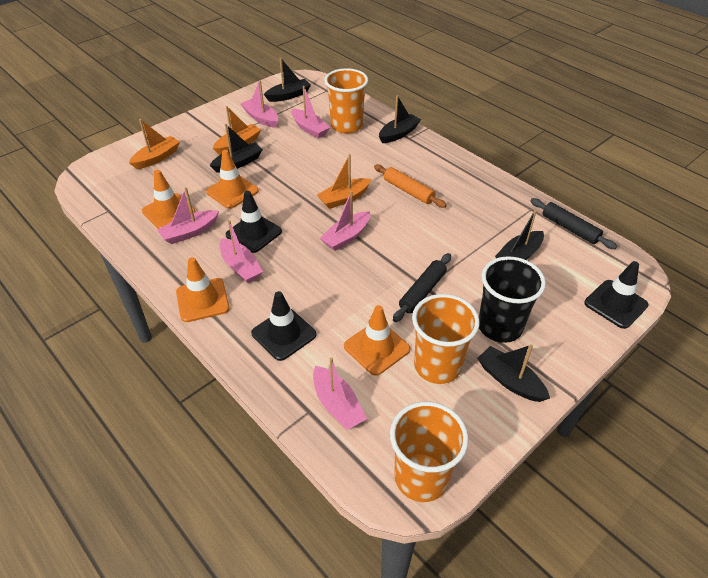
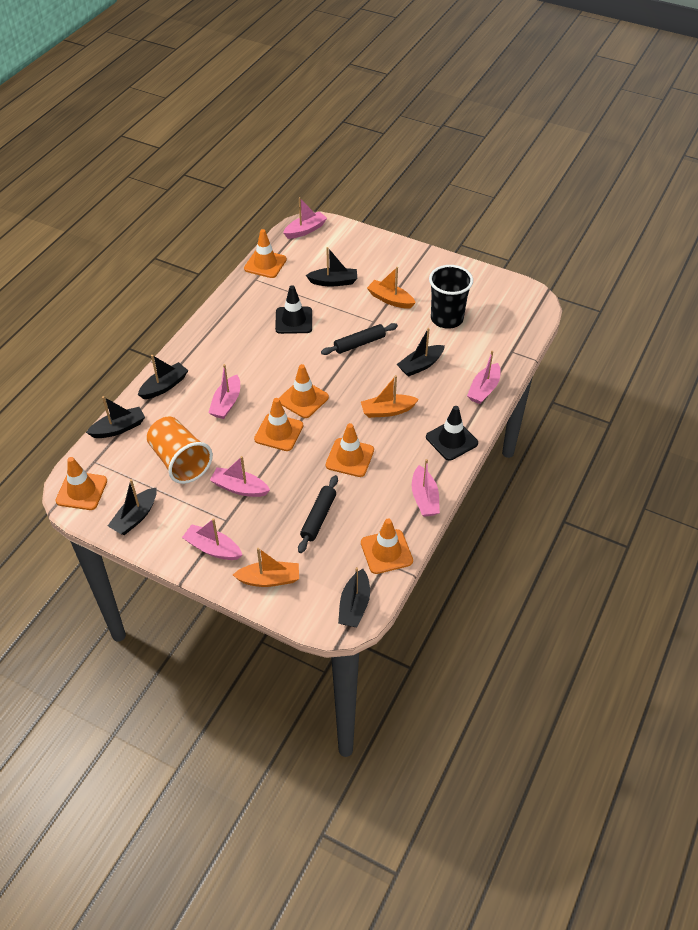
black boat: 5 -> 6
black traffic cone: 3 -> 2
orange cup: 3 -> 1
orange rolling pin: 1 -> 0
orange traffic cone: 4 -> 6

